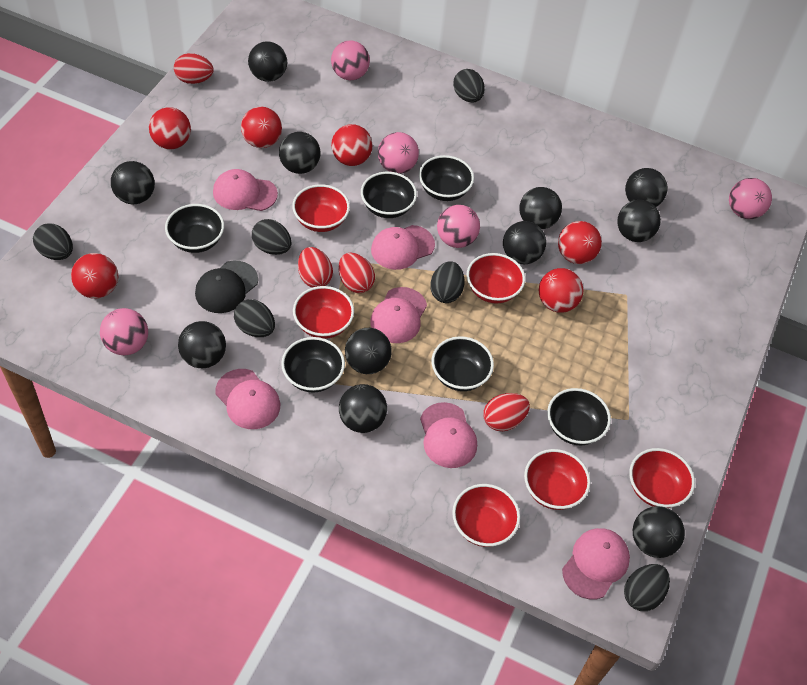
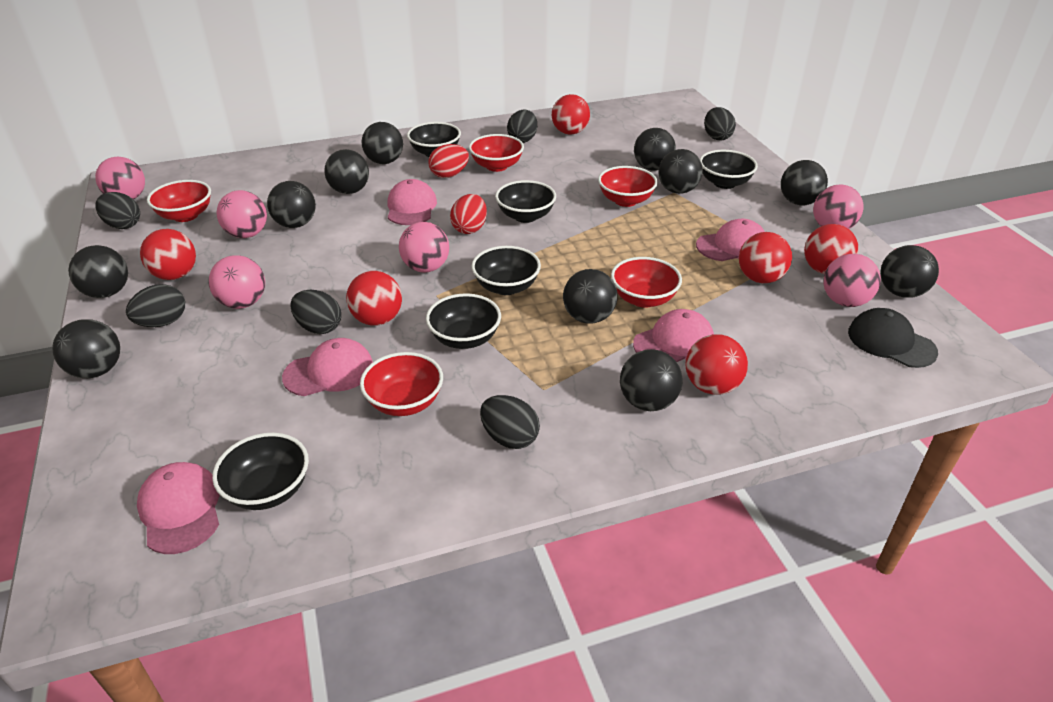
pink ball: 5 -> 6
pink cap: 6 -> 5
red bowl: 6 -> 5
red egg: 4 -> 2

